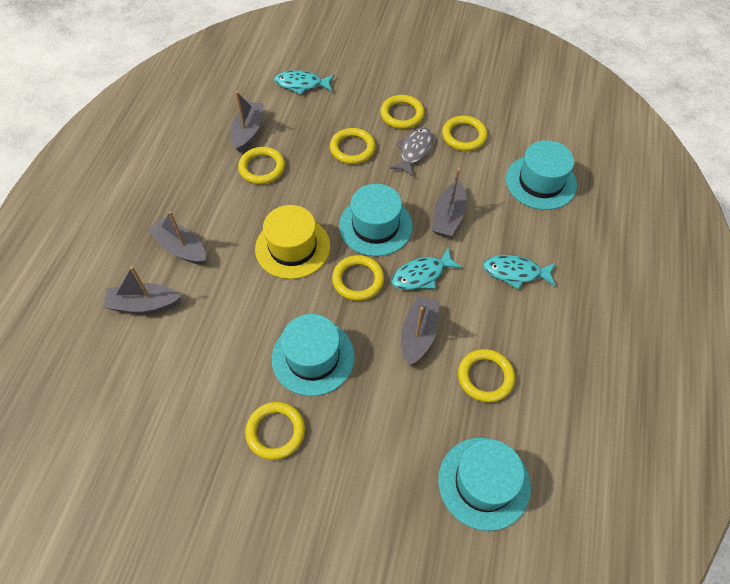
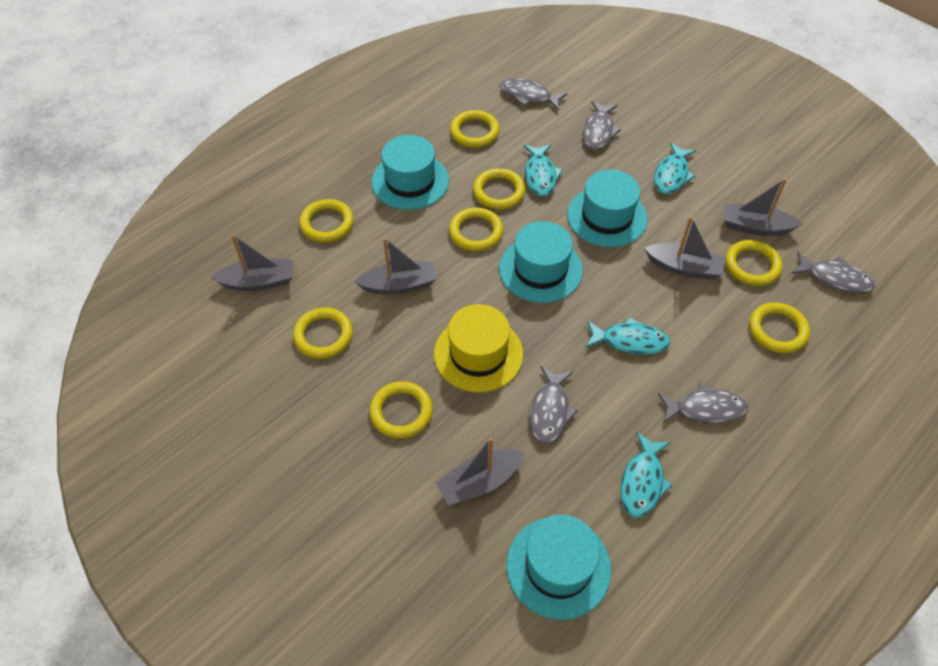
grey fish: 1 -> 5
turquoise fish: 3 -> 4
yellow ring: 7 -> 8

